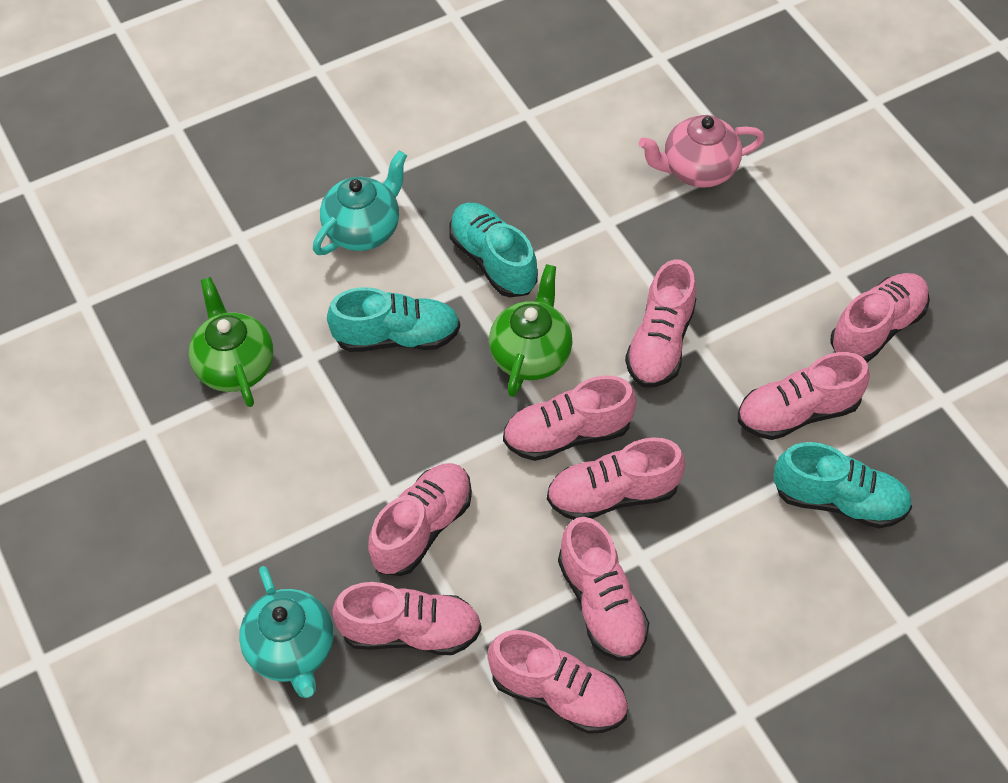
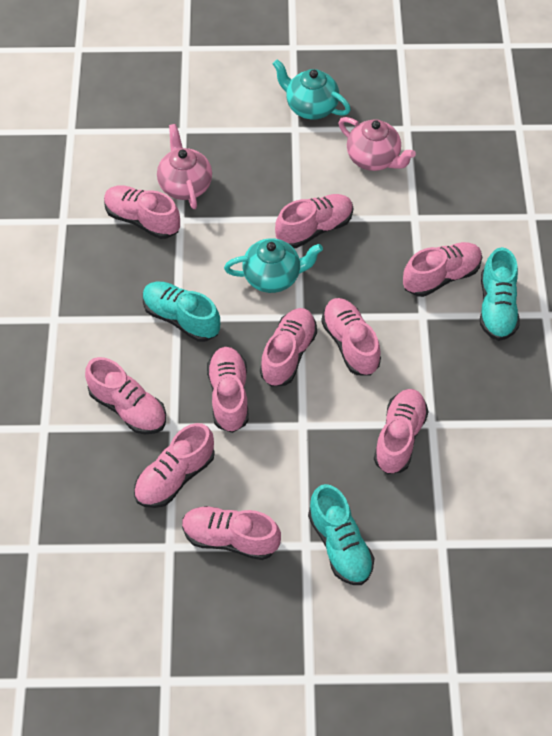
green teapot: 2 -> 0
pink shoe: 9 -> 10
pink teapot: 1 -> 2

